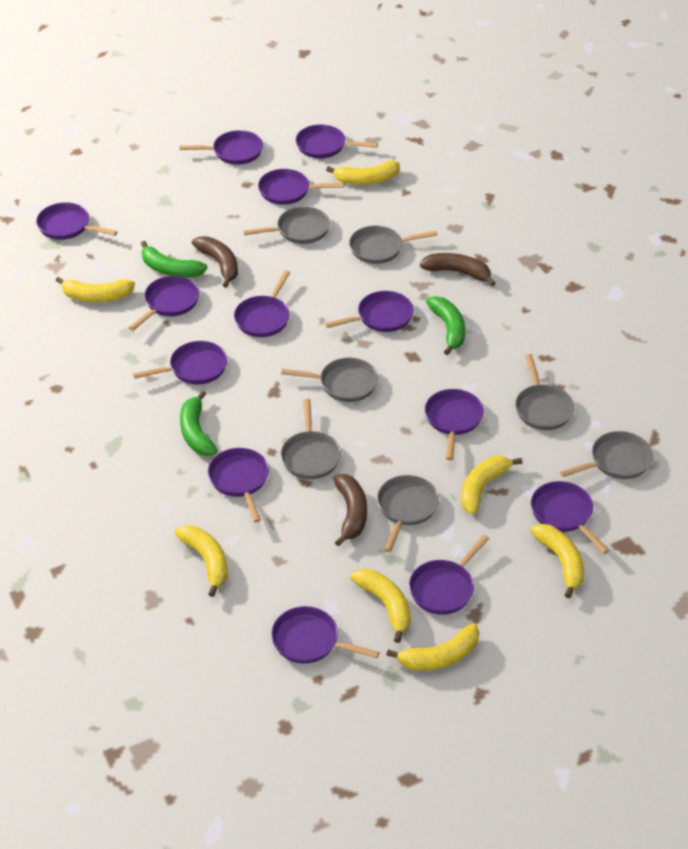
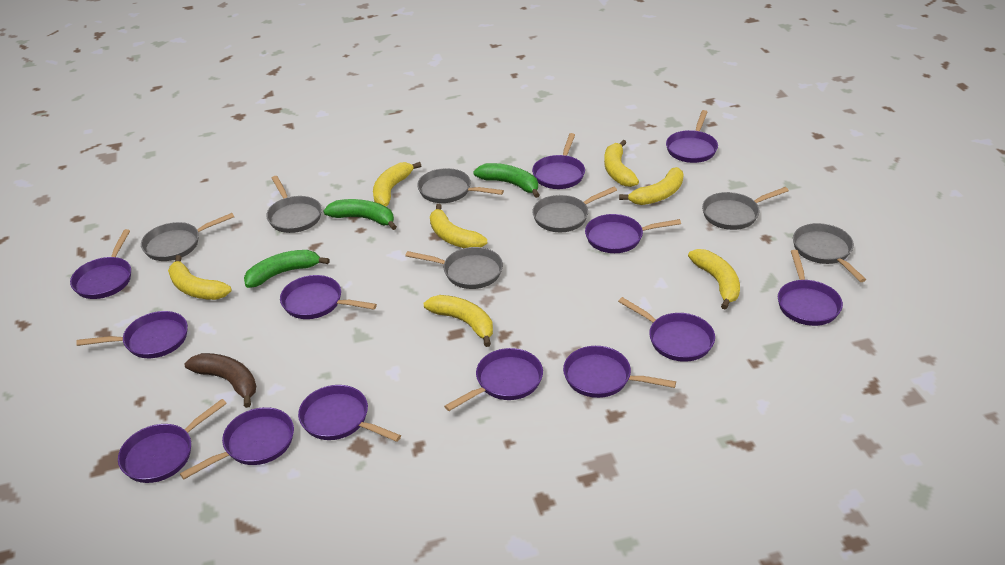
brown banana: 3 -> 1

